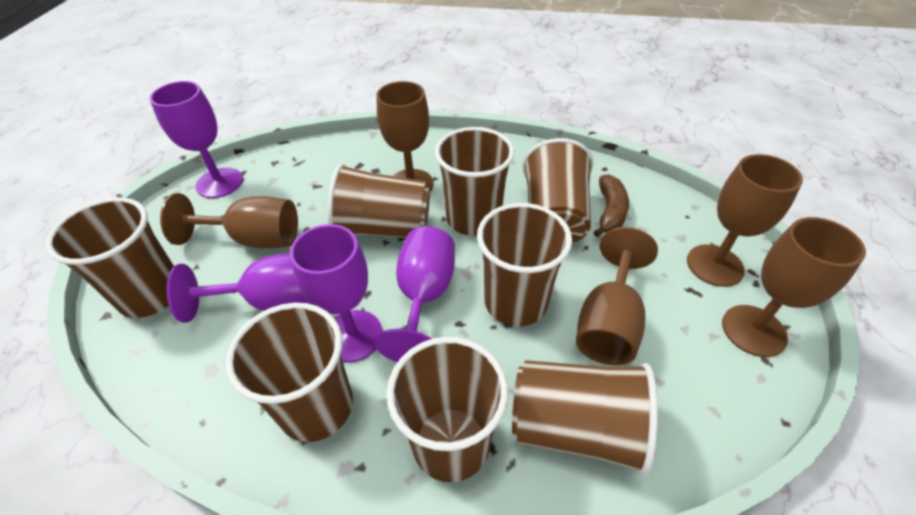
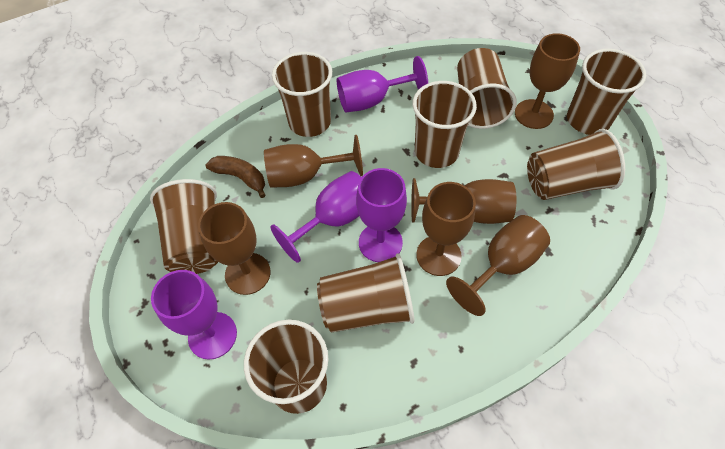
brown goblet: 5 -> 6

